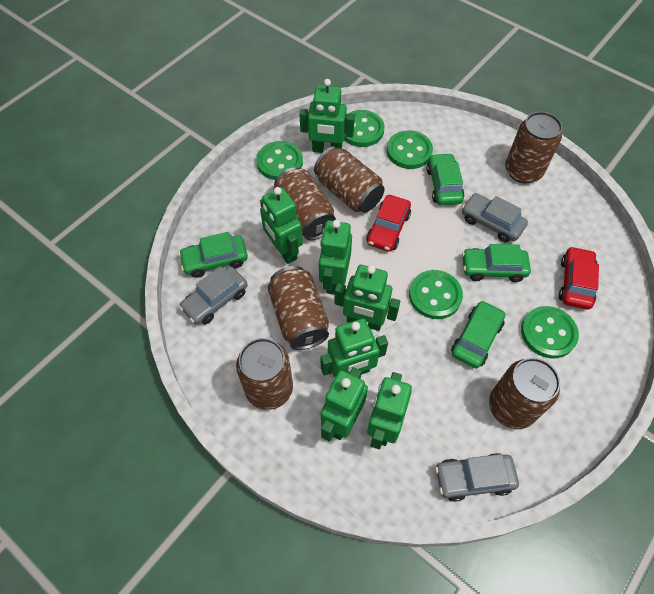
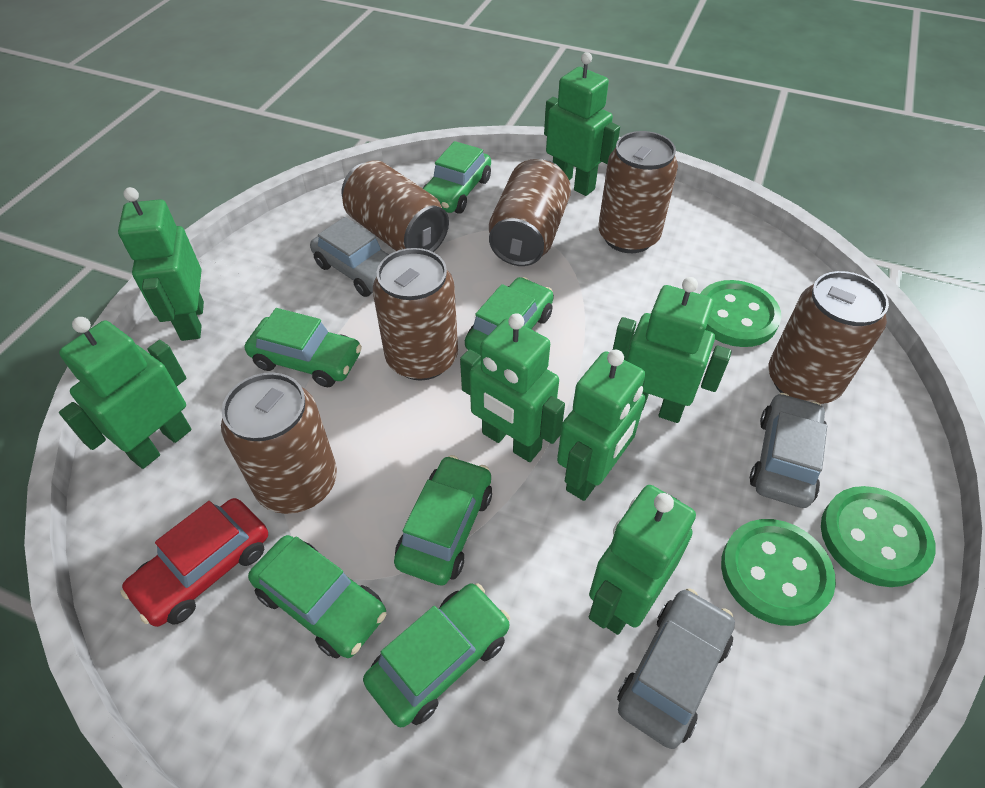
green button: 5 -> 3
green car: 4 -> 6
red car: 2 -> 1

